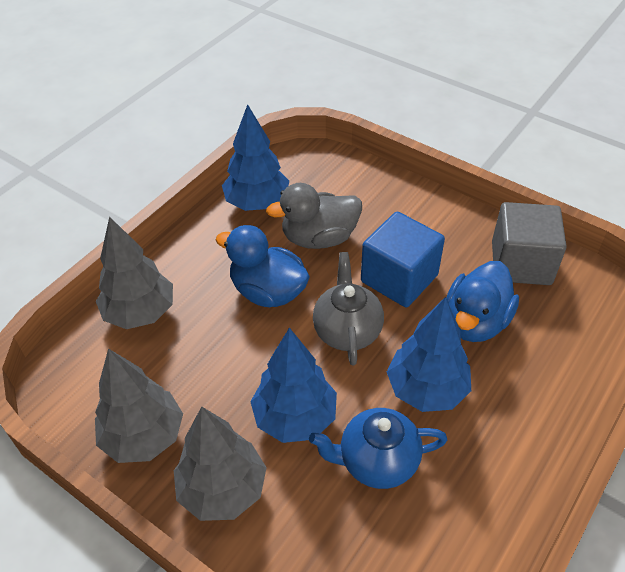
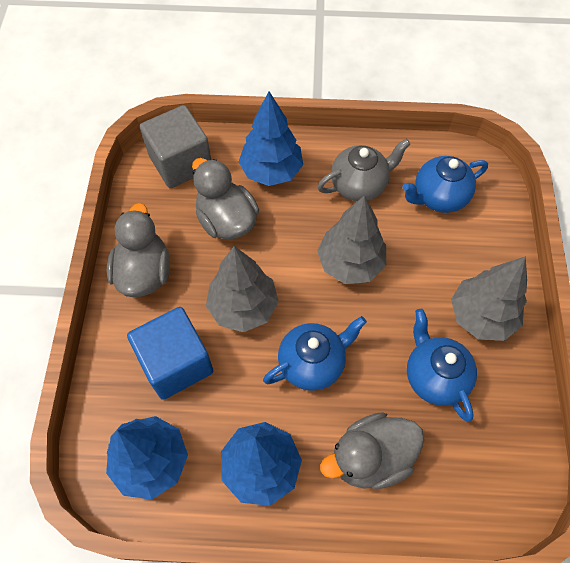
blue duck: 2 -> 0
blue teapot: 1 -> 3
grey duck: 1 -> 3

